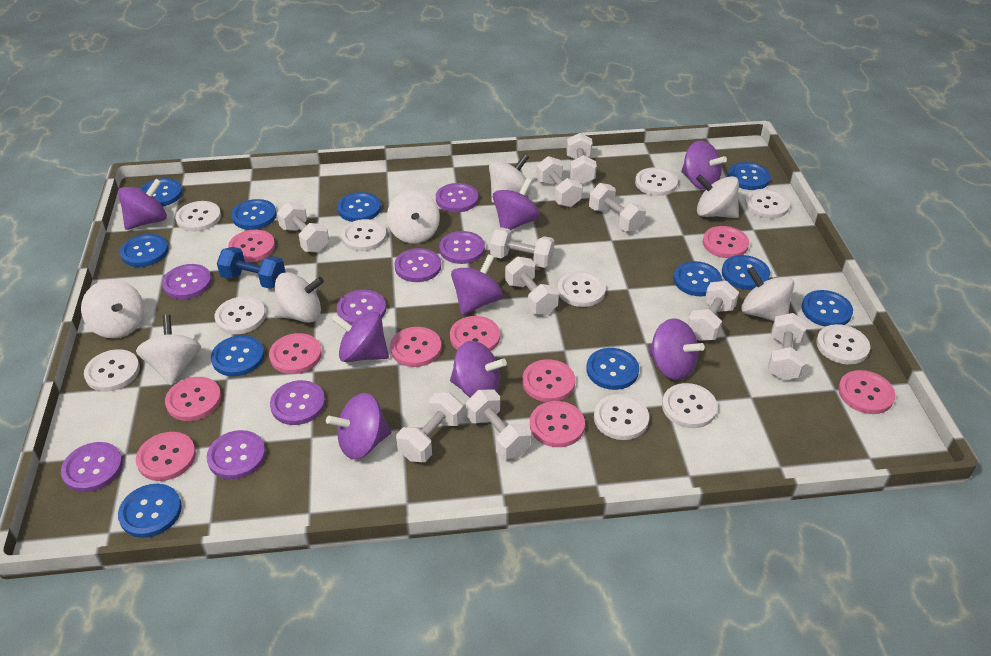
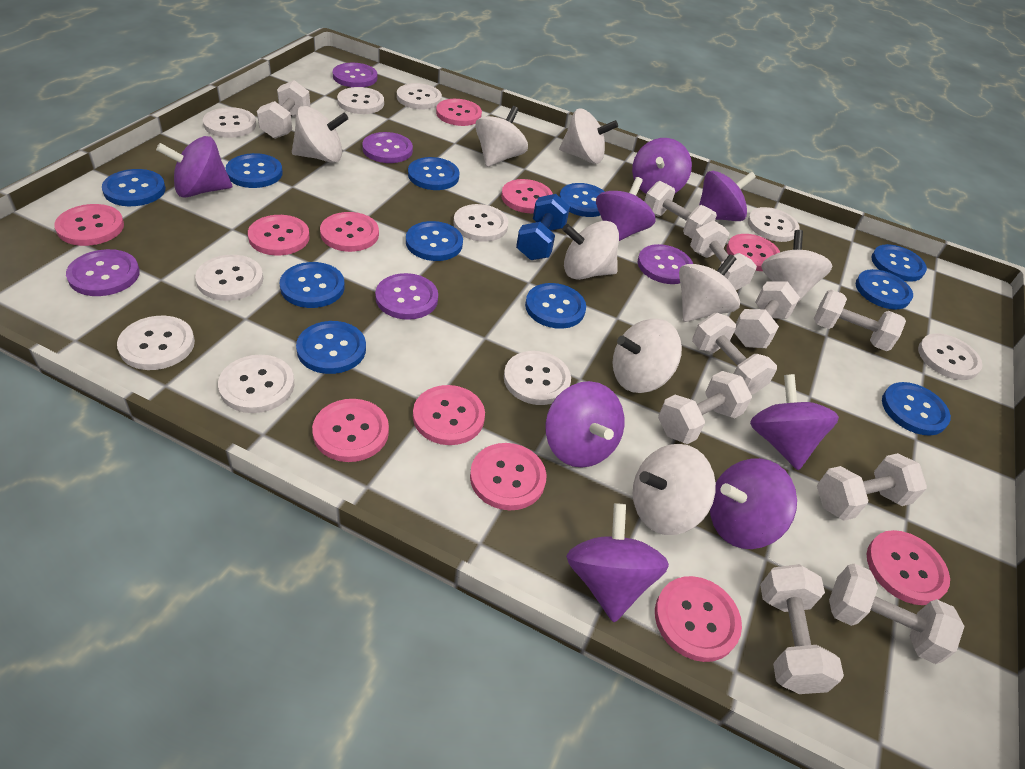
pink button: 10 -> 11
purple button: 8 -> 5
white spinning top: 7 -> 8

